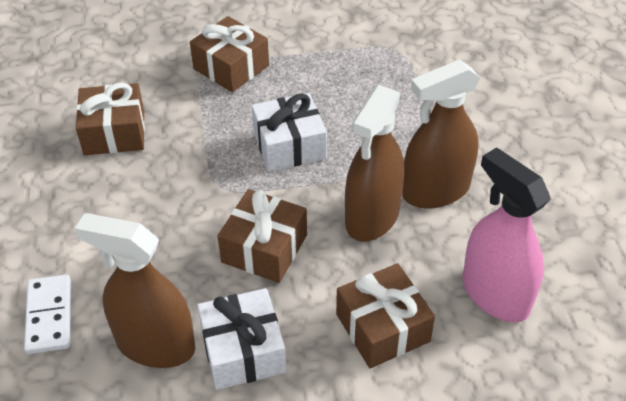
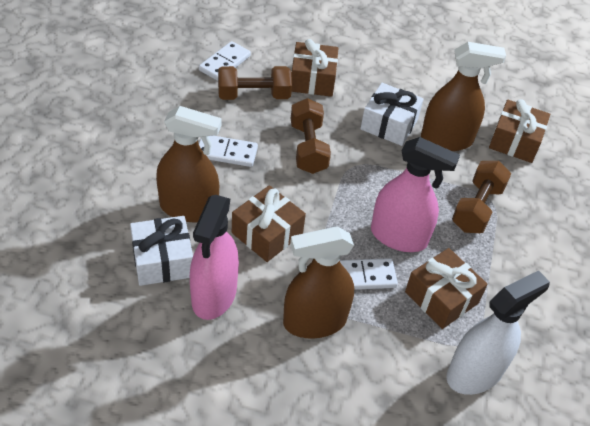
brown dumbbell: 0 -> 3
pink spray bottle: 1 -> 2
white domino: 1 -> 3
white spray bottle: 0 -> 1

